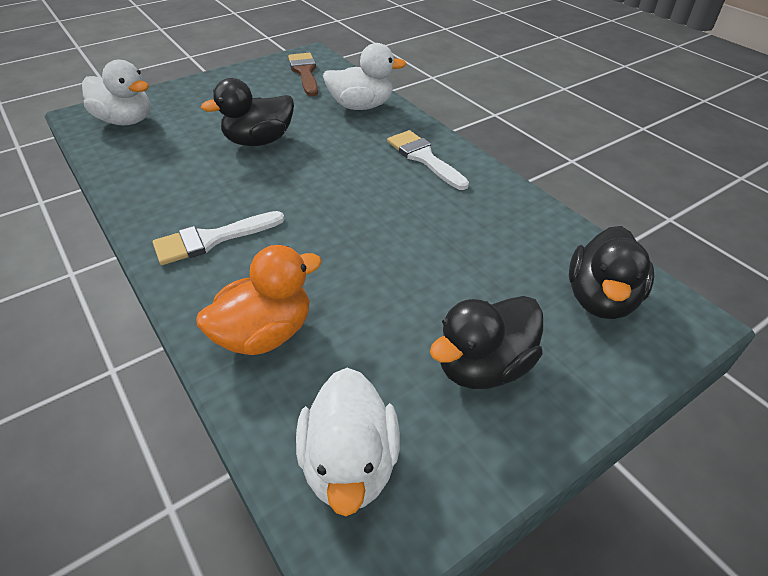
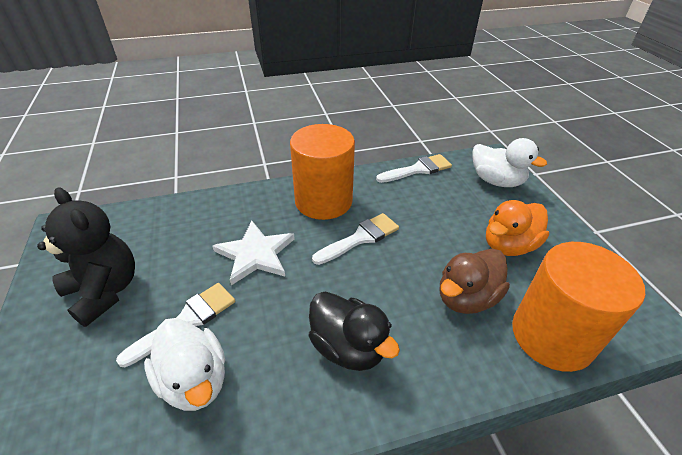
black duck: 3 -> 1
black teddy bear: 0 -> 1
brown brush: 1 -> 0
brown duck: 0 -> 1
orange cylinder: 0 -> 2
white brush: 2 -> 3
white duck: 3 -> 2
white star: 0 -> 1

